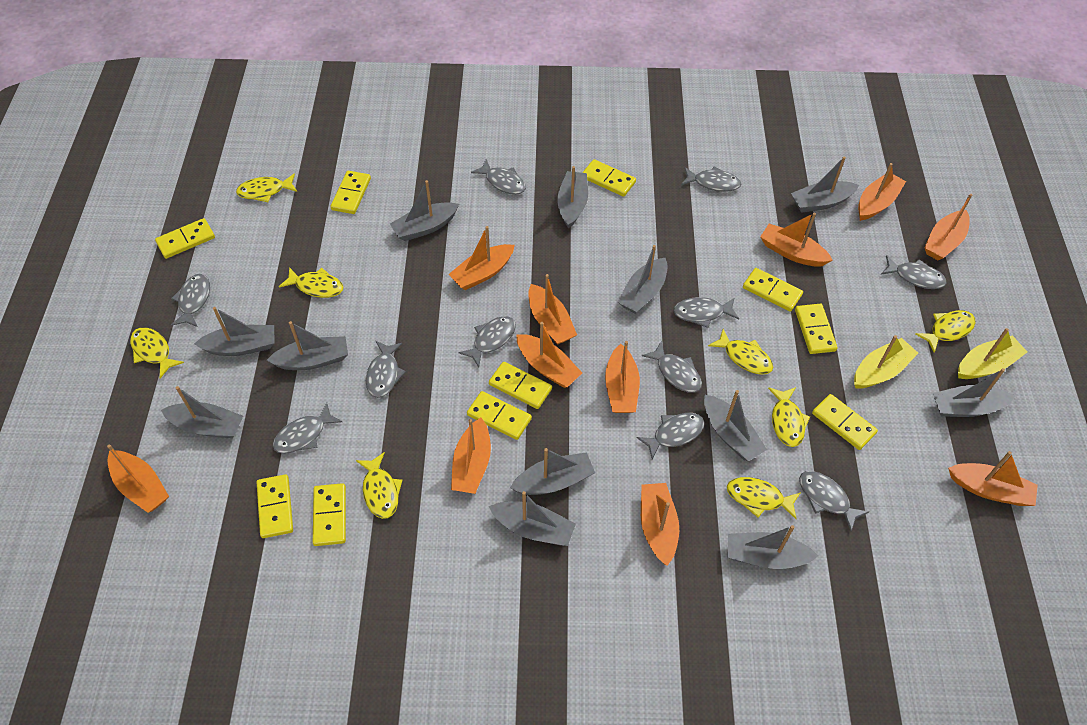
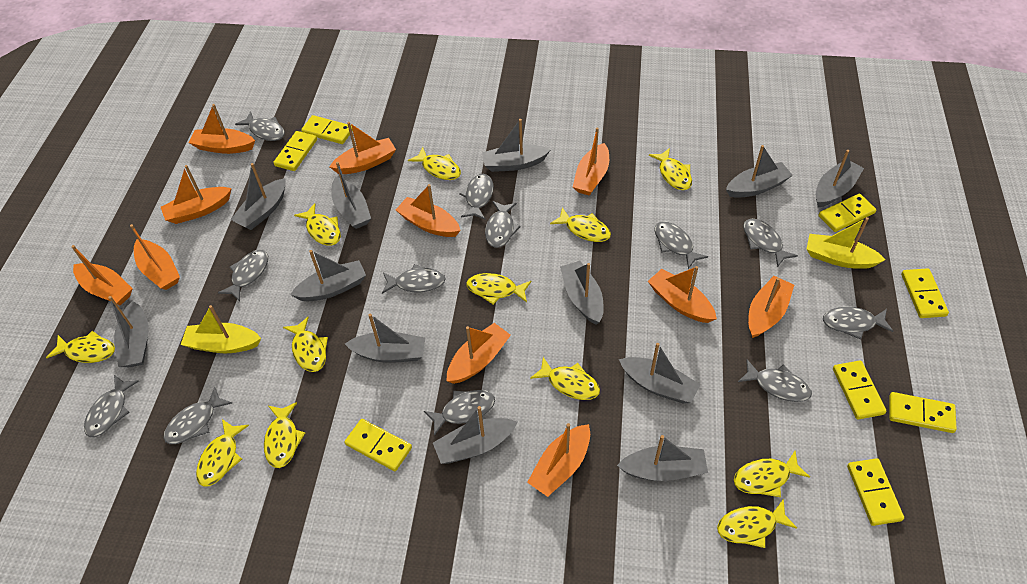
grey fish: 11 -> 12
yellow domino: 10 -> 8
yellow fish: 8 -> 12

